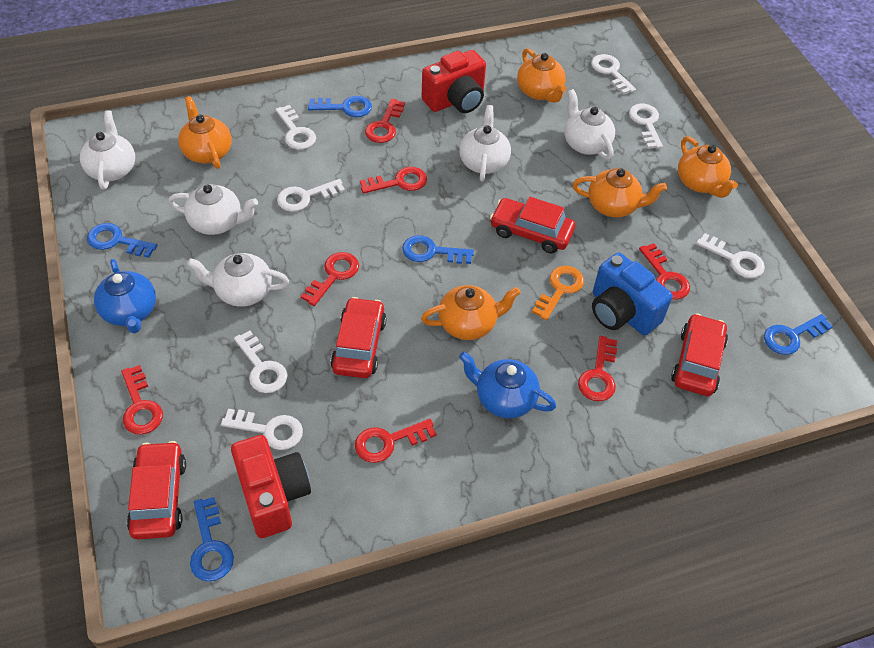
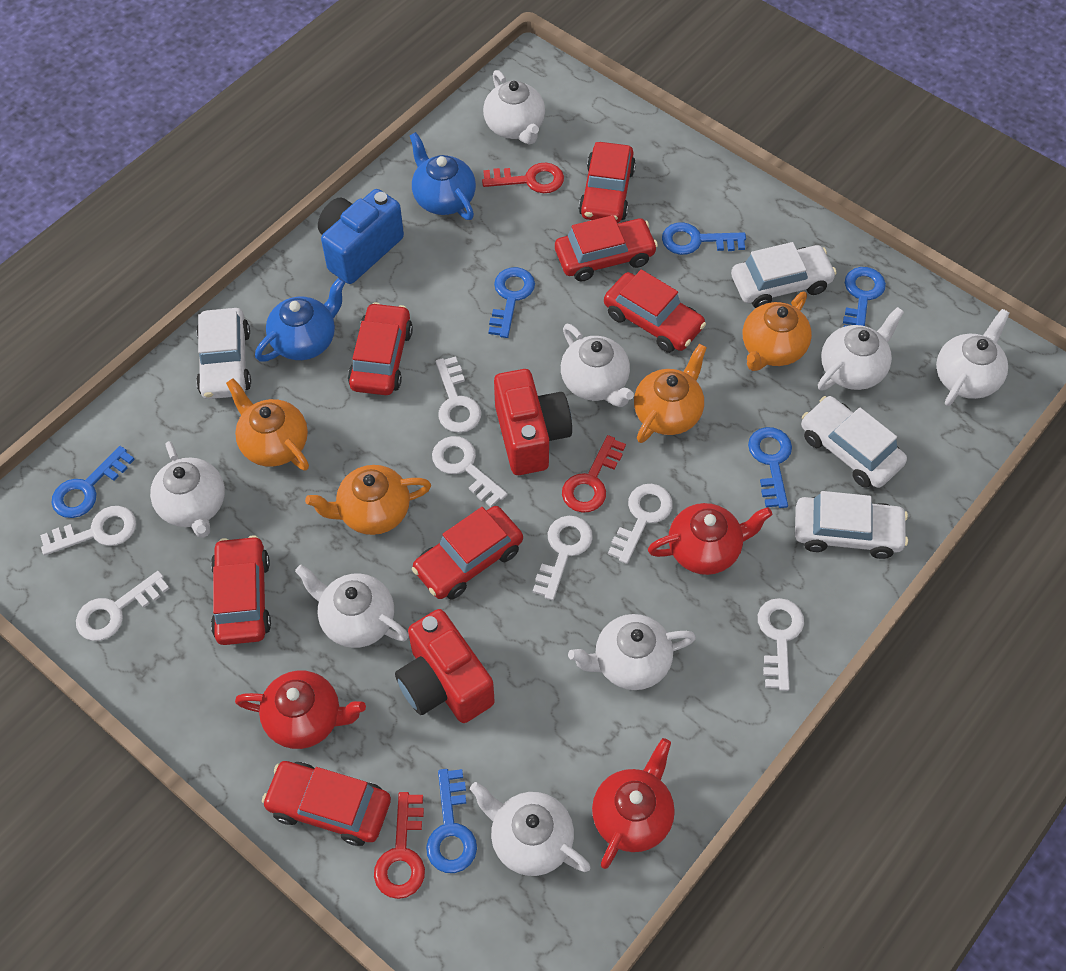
blue key: 5 -> 6
orange key: 1 -> 0
orange teapot: 5 -> 4
red car: 4 -> 7
red key: 7 -> 3
red teapot: 0 -> 3
white car: 0 -> 4
white teapot: 5 -> 8

